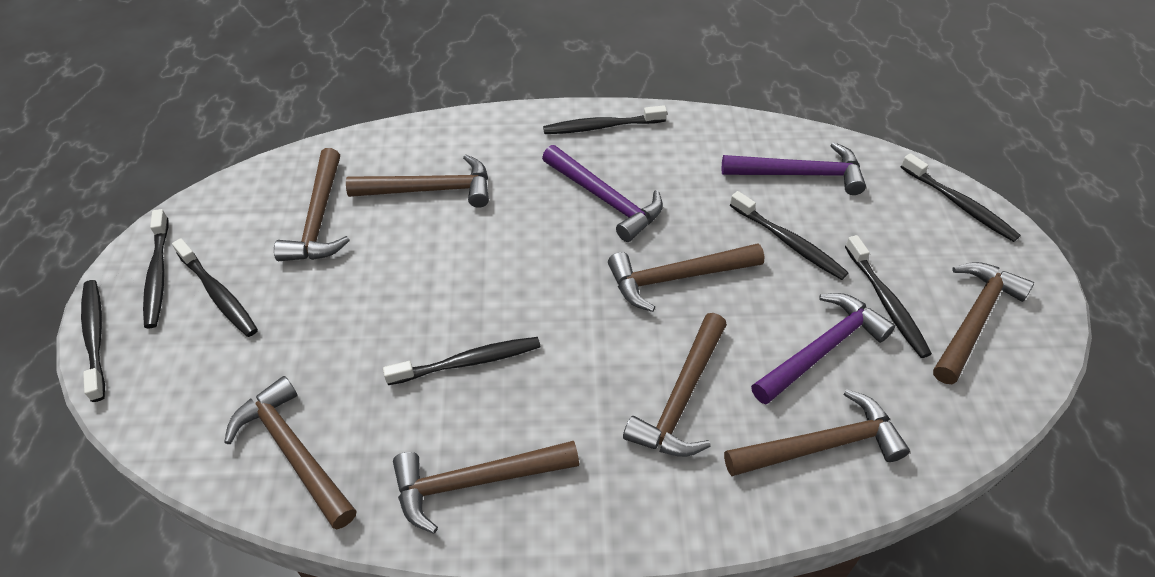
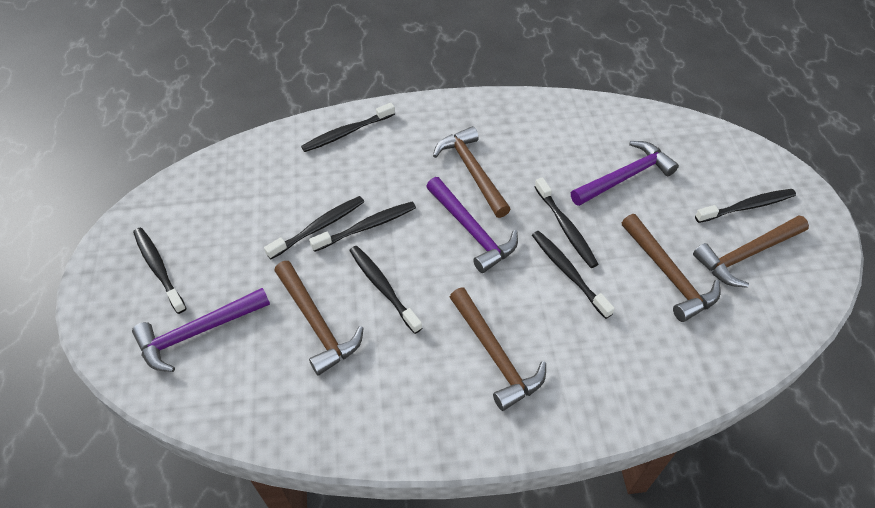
brown hammer: 8 -> 5

